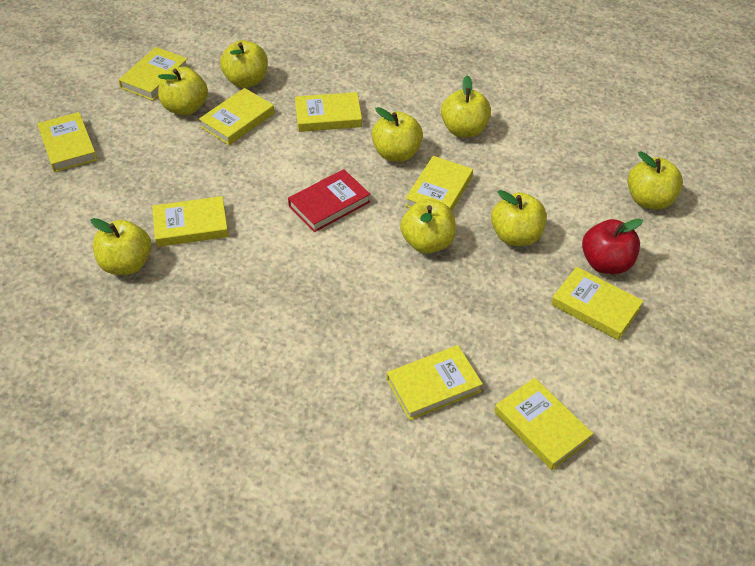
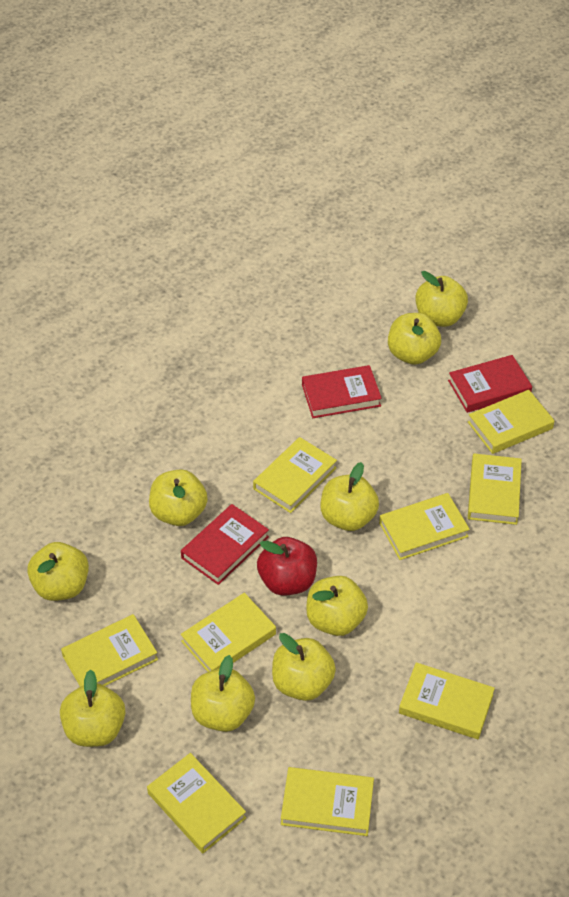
red book: 1 -> 3
yellow apple: 8 -> 9

